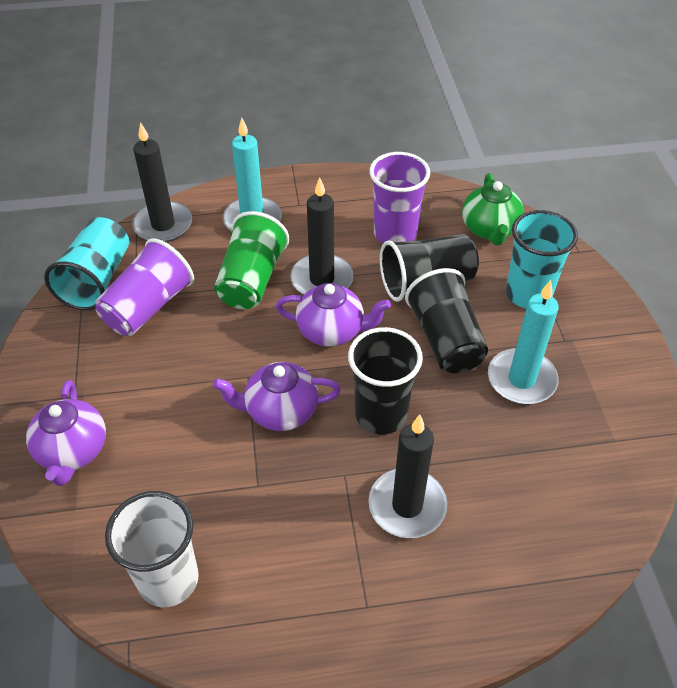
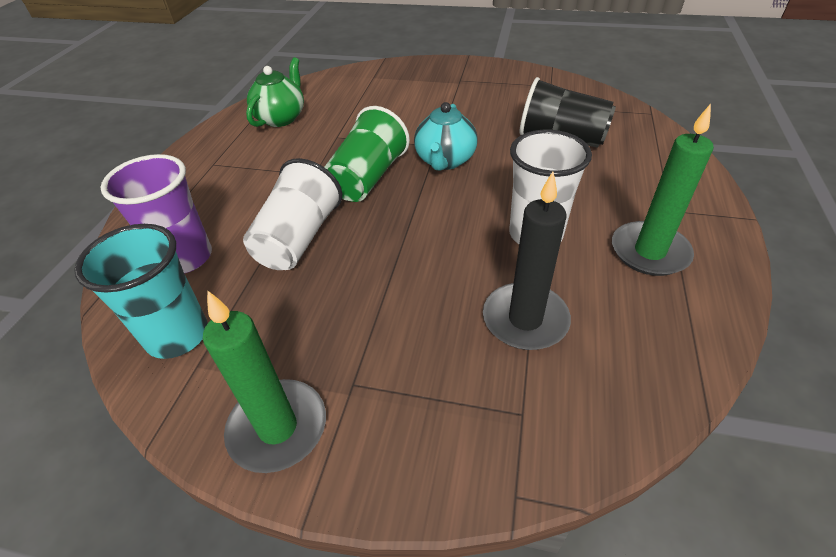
black candle: 3 -> 1
black cup: 3 -> 1
green candle: 0 -> 2
purple cup: 2 -> 1
purple teapot: 3 -> 0
turquoise candle: 2 -> 0
turquoise cup: 2 -> 1
turquoise teapot: 0 -> 1
white cup: 1 -> 2

